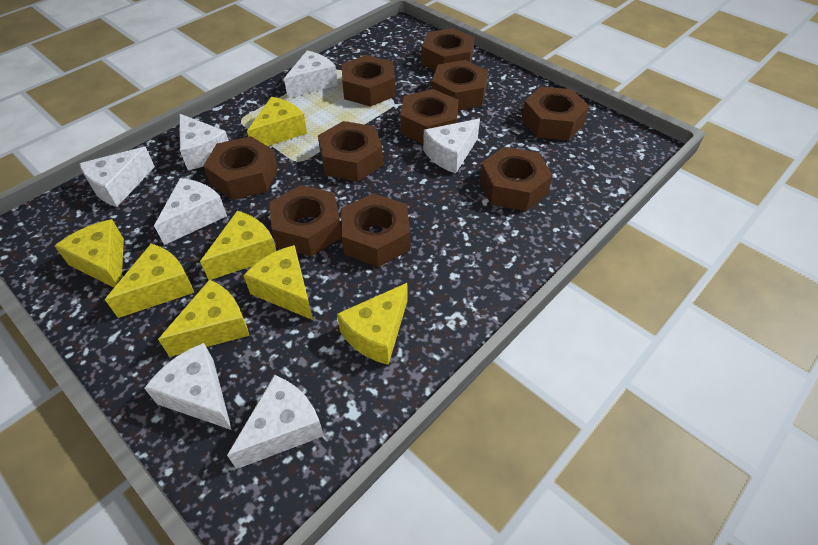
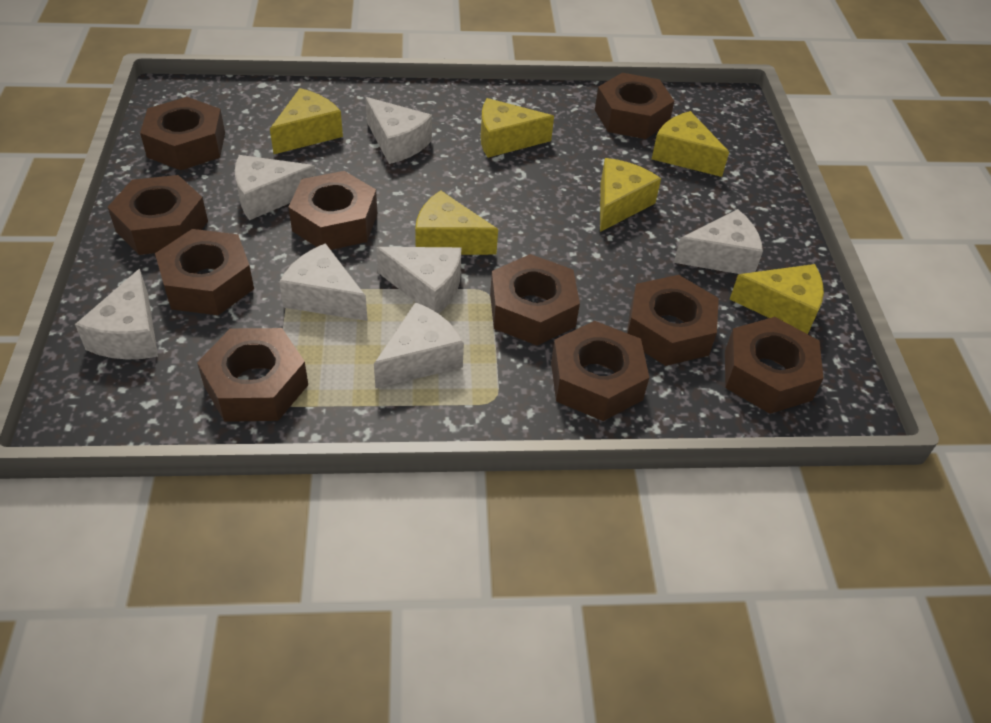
yellow cheese: 7 -> 6

